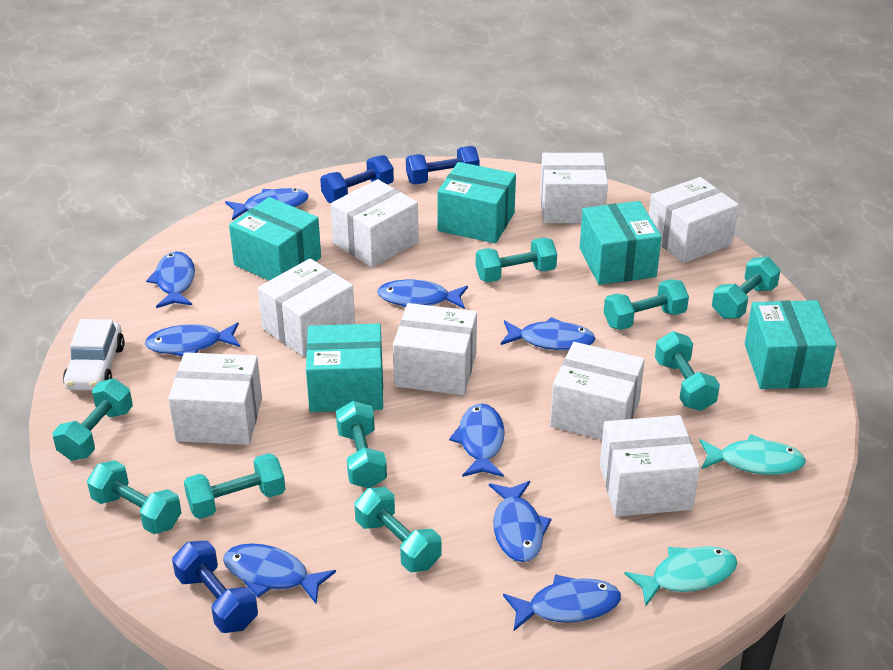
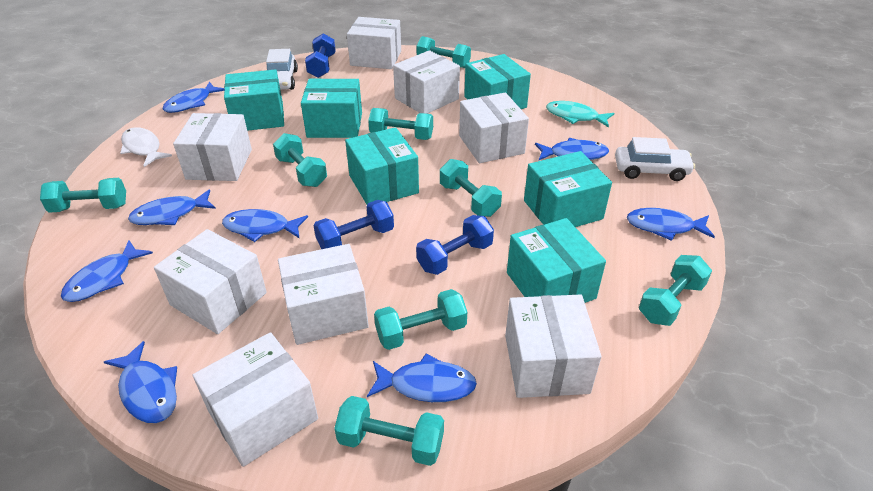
blue fish: 9 -> 8
turquoise box: 5 -> 6
turquoise dumbbell: 9 -> 8
turquoise fish: 2 -> 1
white car: 1 -> 2
white fish: 0 -> 1

